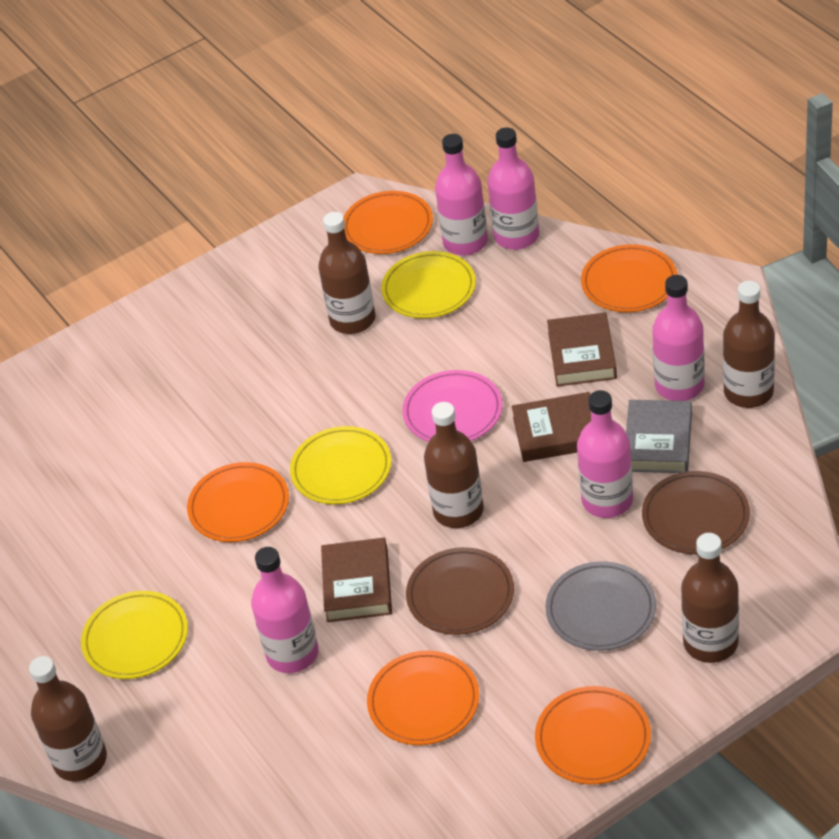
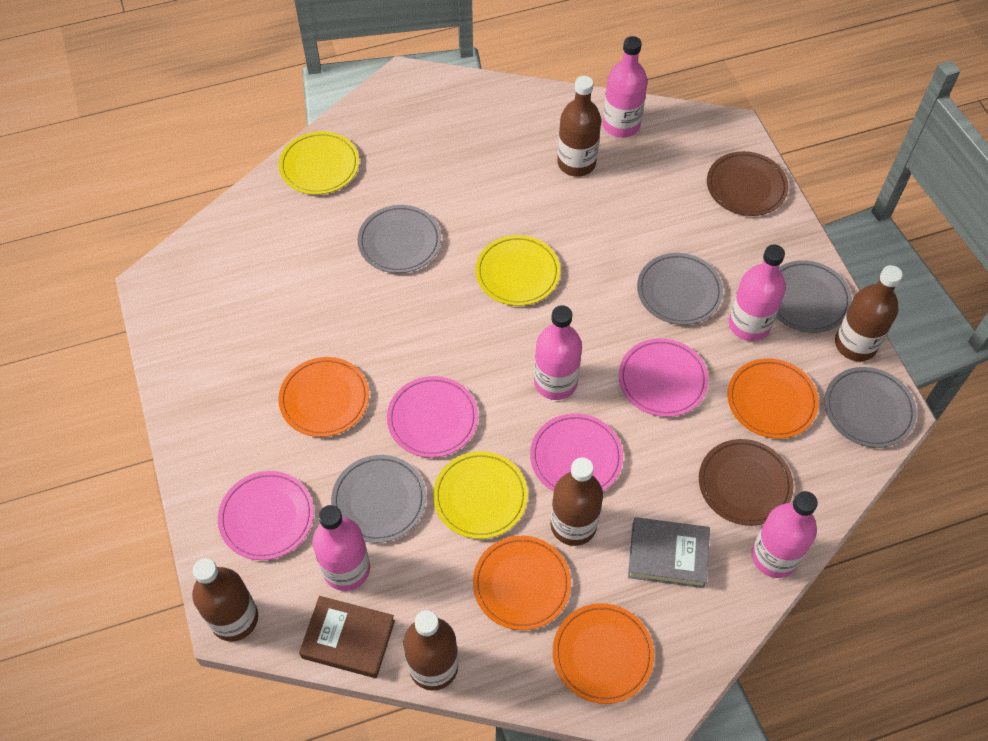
brown book: 3 -> 1
grey plate: 1 -> 5
orange plate: 5 -> 4
pink plate: 1 -> 4

